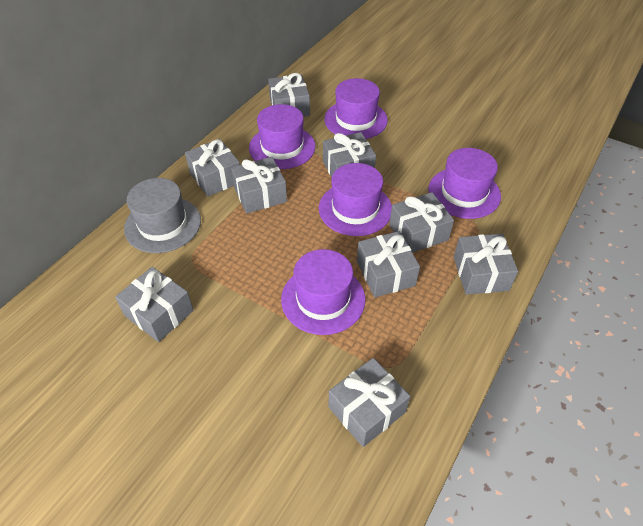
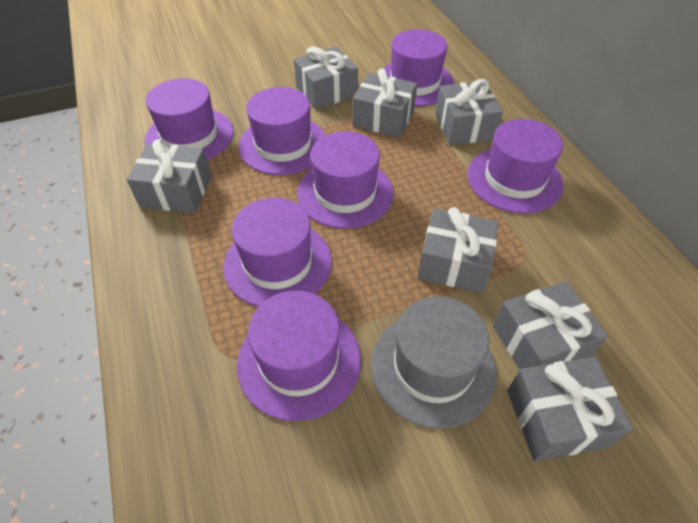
grey gift: 9 -> 7
purple hat: 5 -> 7

